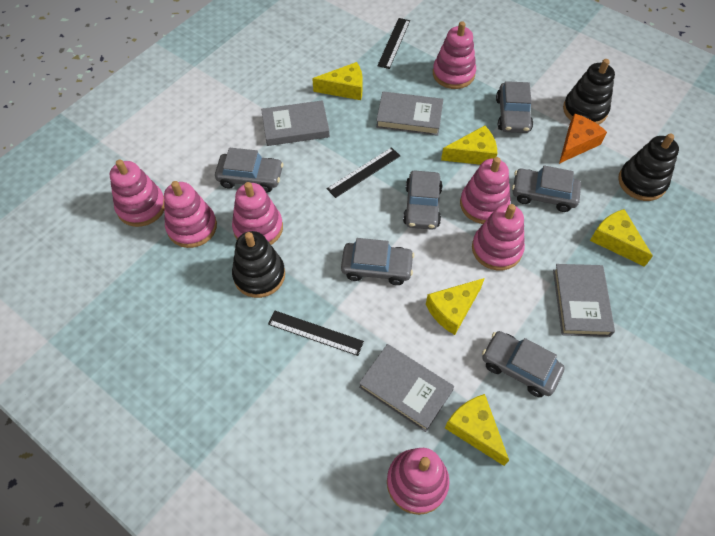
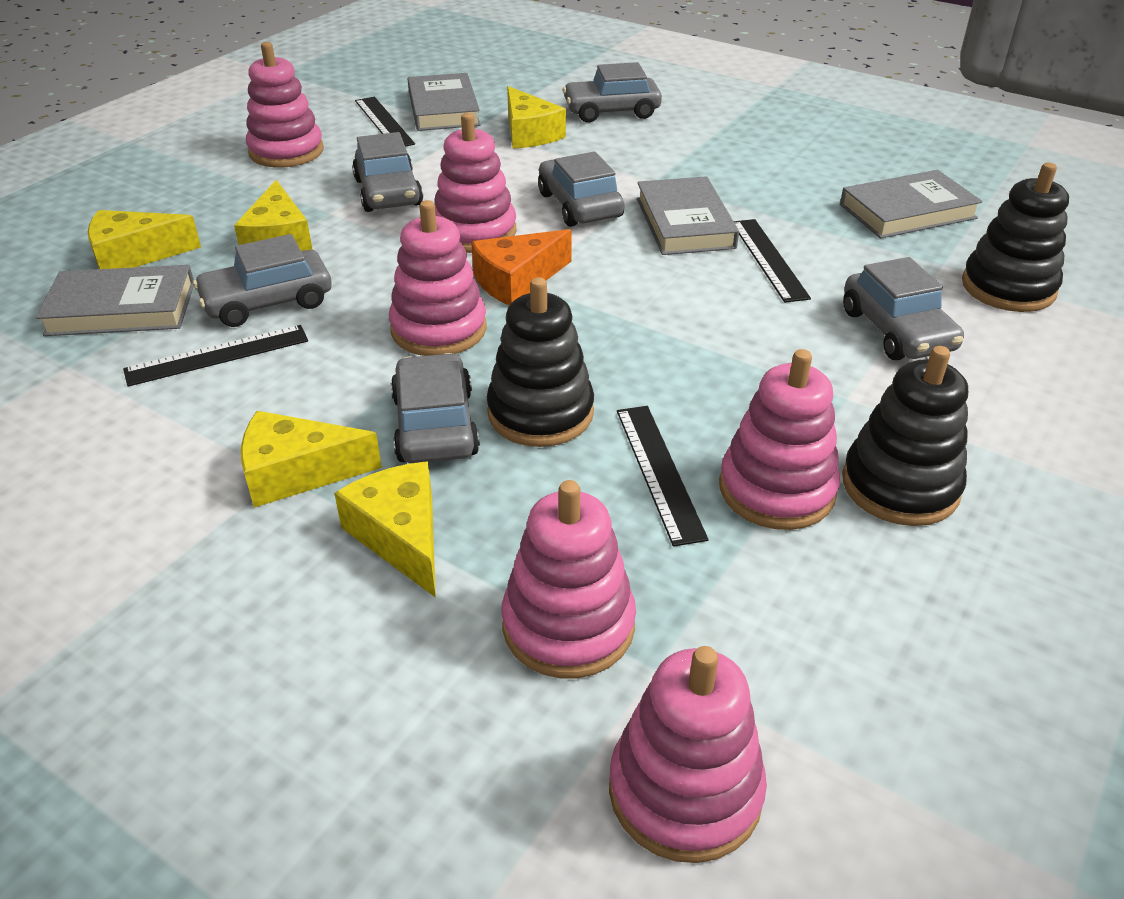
black ruler: 3 -> 4
pink stacking toy: 7 -> 6

